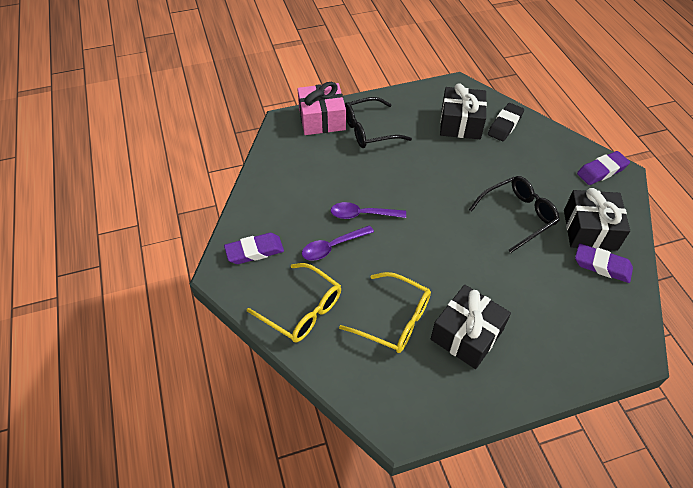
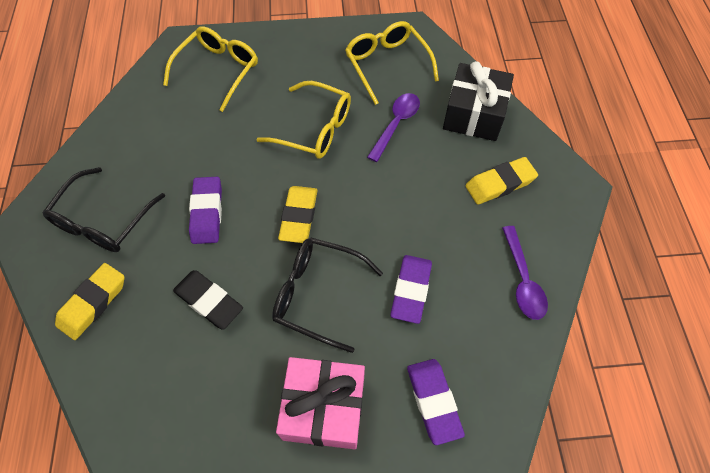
black gift: 3 -> 1
yellow eraser: 0 -> 3
yellow glasses: 2 -> 3

